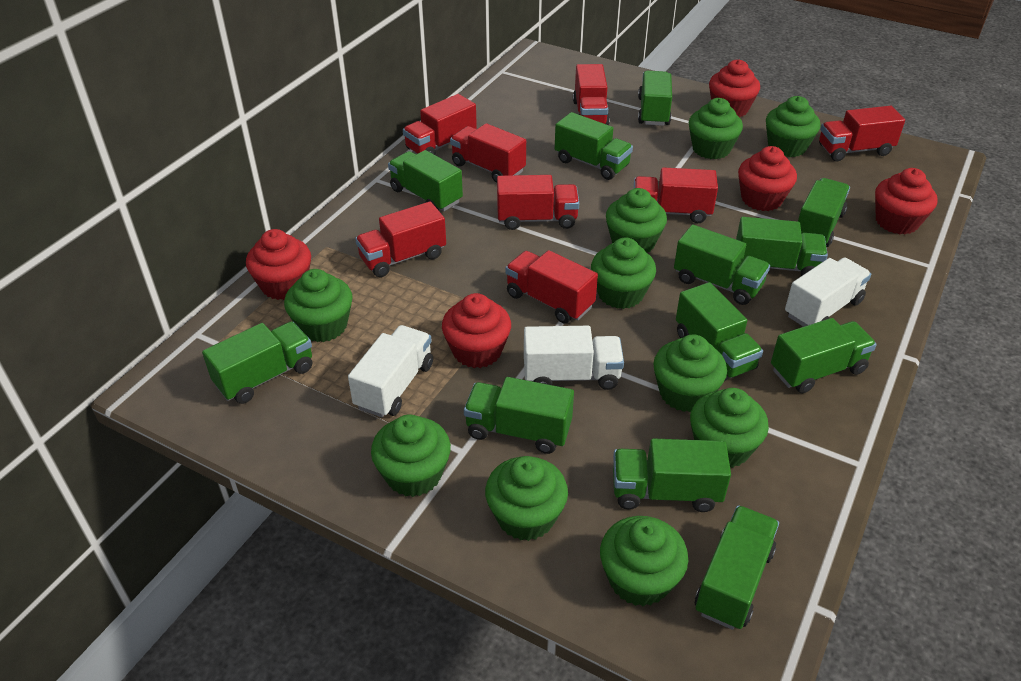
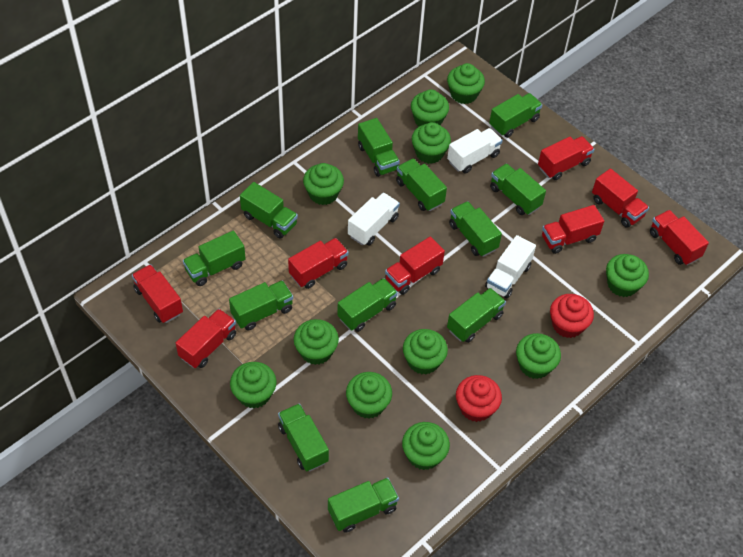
green cupcake: 10 -> 11
red cupcake: 5 -> 2

